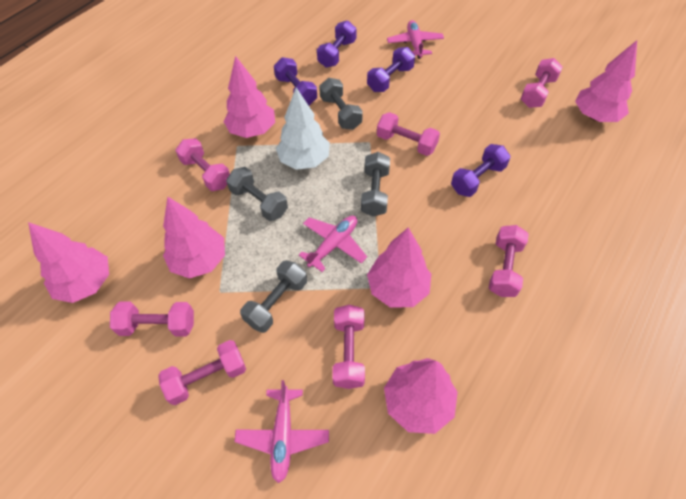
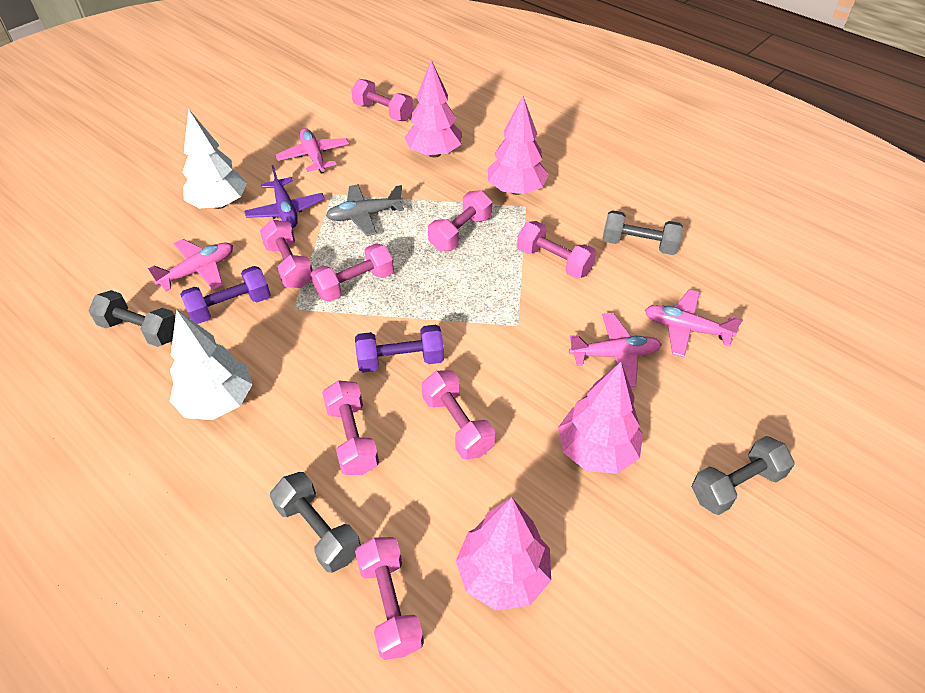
grey plane: 0 -> 1
pink dumbbell: 7 -> 8
pink plane: 3 -> 4
pink tree: 6 -> 4
purple dumbbell: 4 -> 2
purple plane: 0 -> 1
white tree: 1 -> 2

